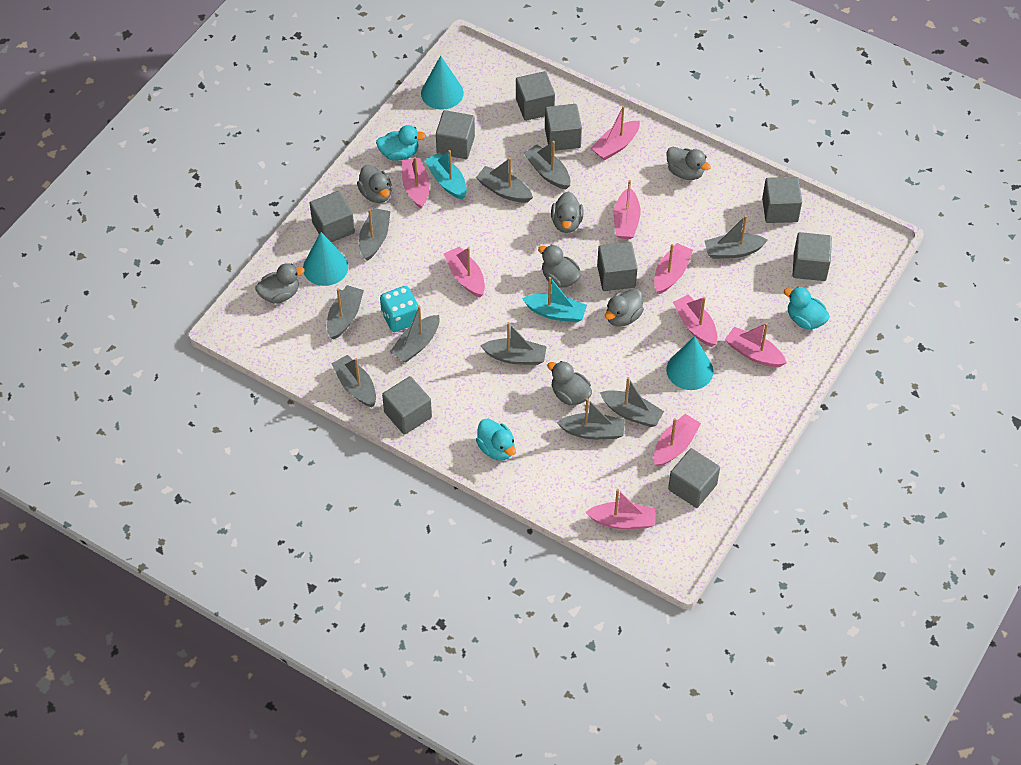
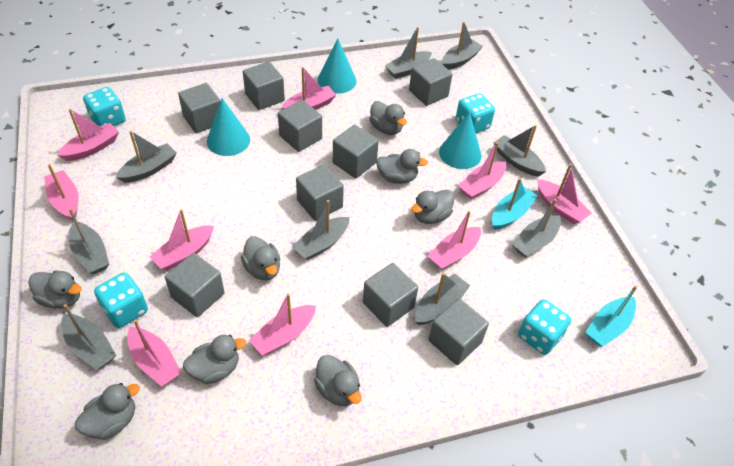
grey boat: 10 -> 9
grey duck: 7 -> 8
turquoise dice: 1 -> 4
turquoise duck: 3 -> 0

